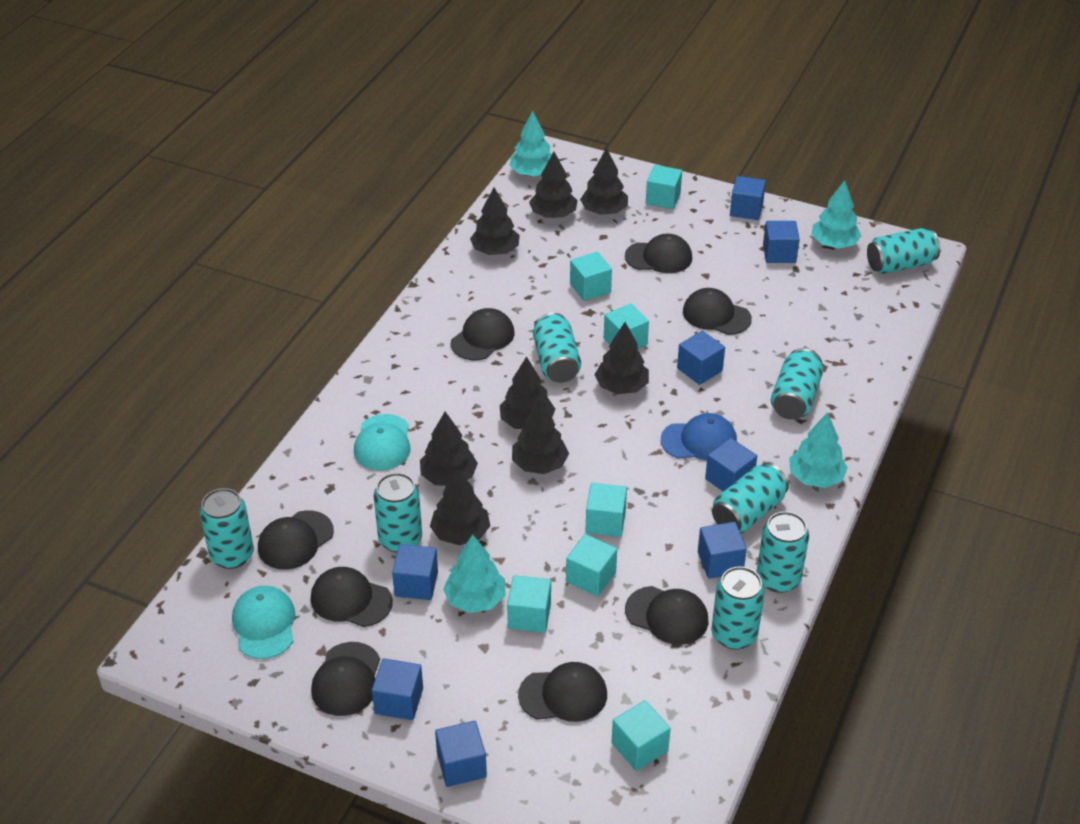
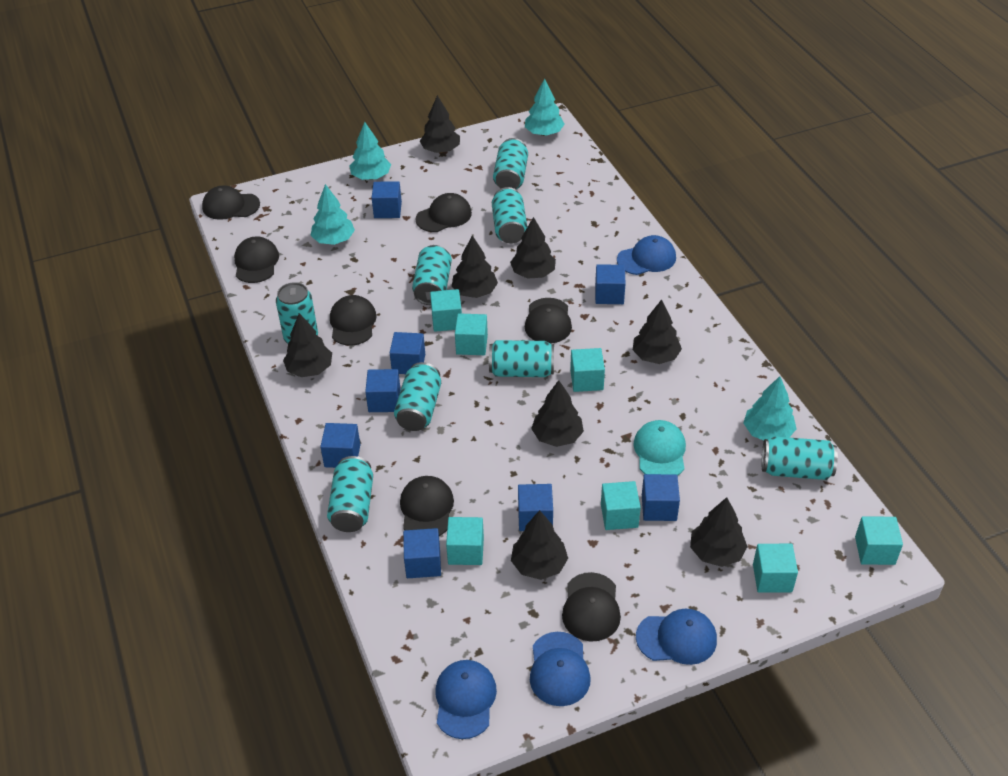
black cap: 8 -> 7
blue cap: 1 -> 4
turquoise cap: 2 -> 1

